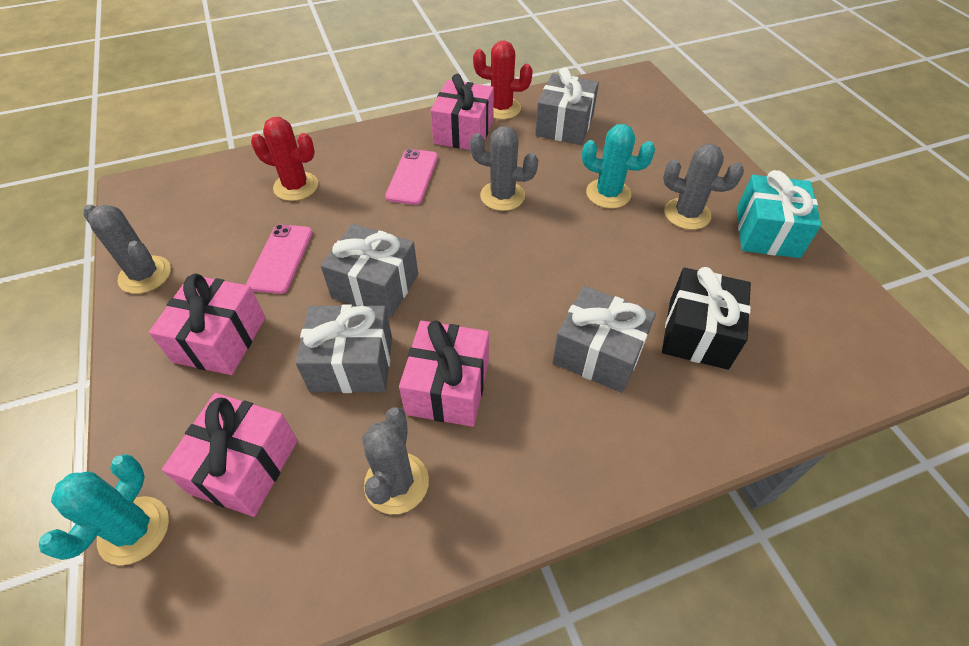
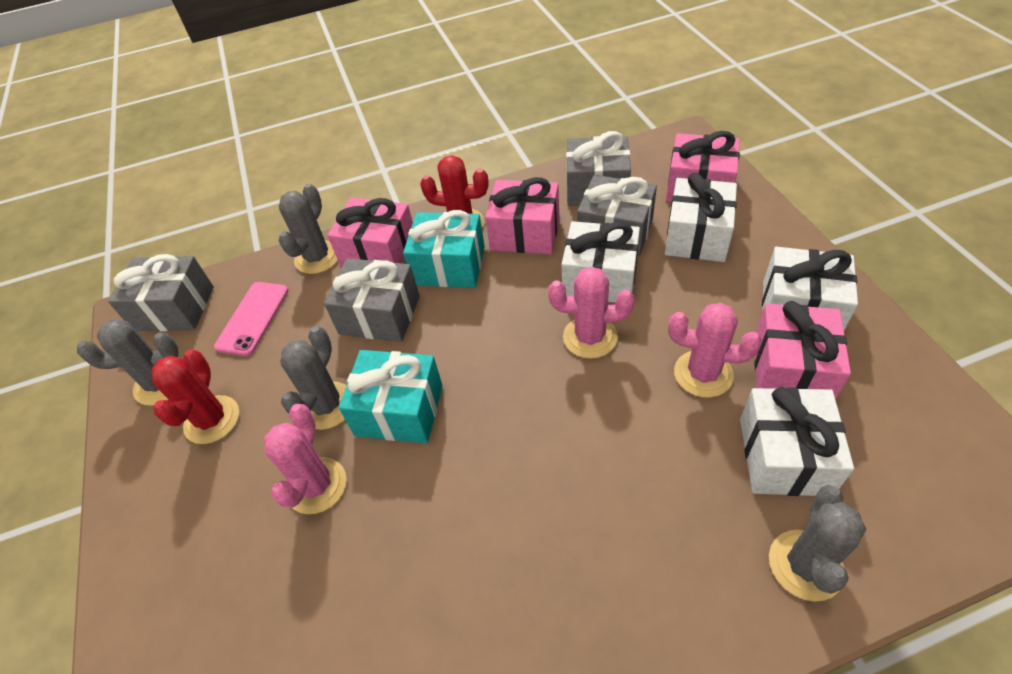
black gift: 1 -> 0
pink cactus: 0 -> 3
pink phone: 2 -> 1
turquoise cactus: 2 -> 0
turquoise gift: 1 -> 2
white gift: 0 -> 4

